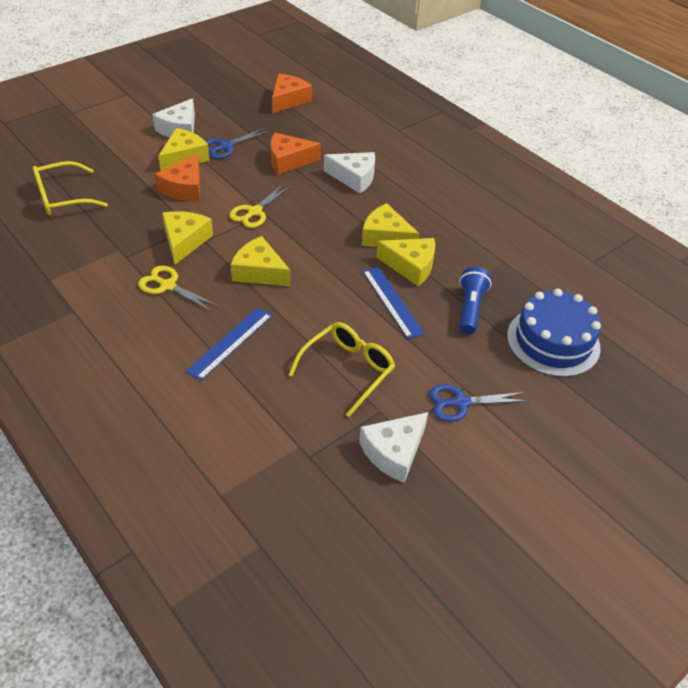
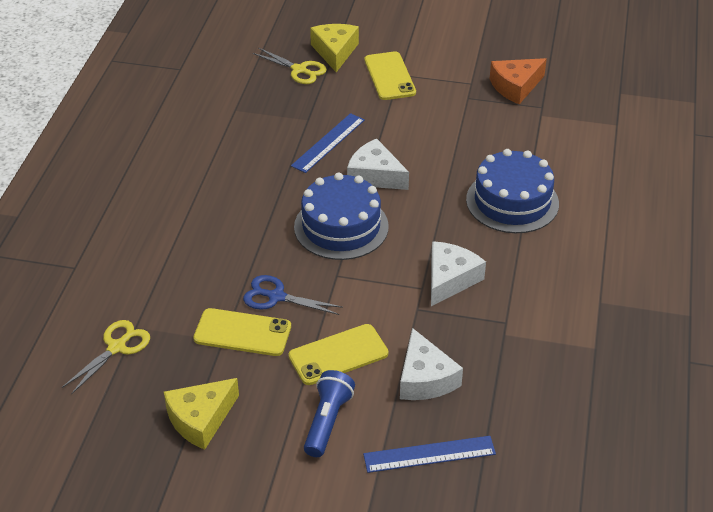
blue cake: 1 -> 2
blue scissors: 2 -> 1
orange cheese: 3 -> 1
yellow cheese: 5 -> 2
yellow glasses: 2 -> 0
yellow phone: 0 -> 3

